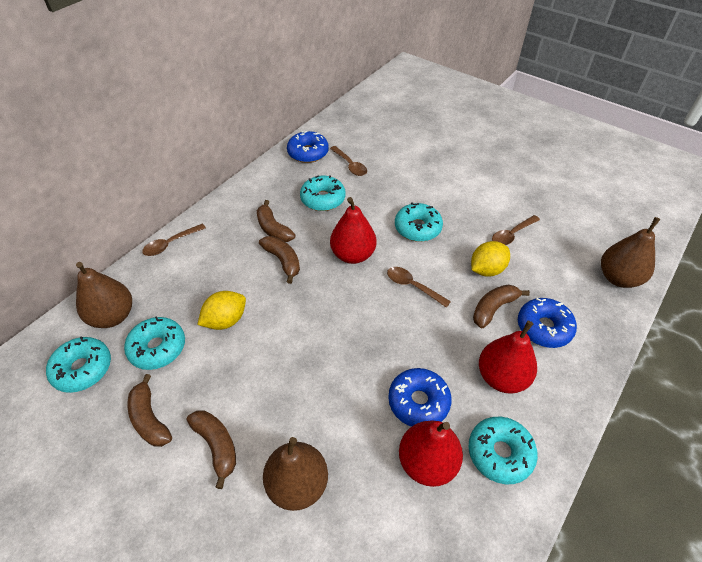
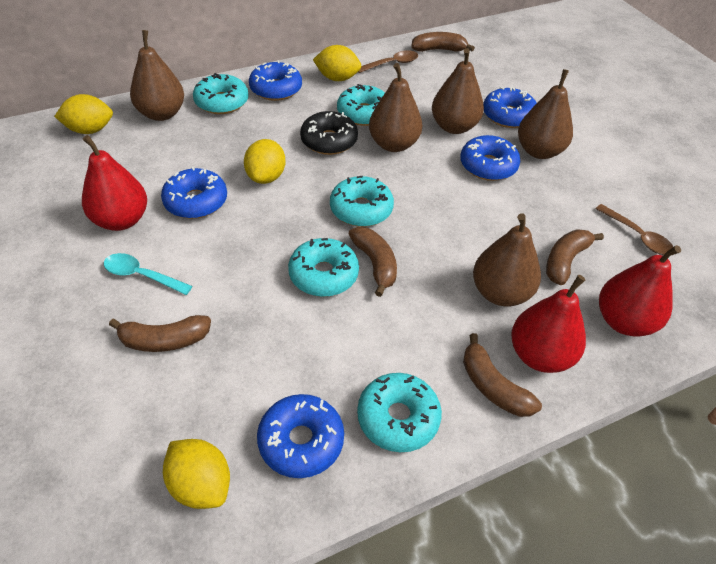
black donut: 0 -> 1
blue donut: 3 -> 5
brown pear: 3 -> 5
brown spoon: 4 -> 2
turquoise spoon: 0 -> 1
yellow lemon: 2 -> 4

